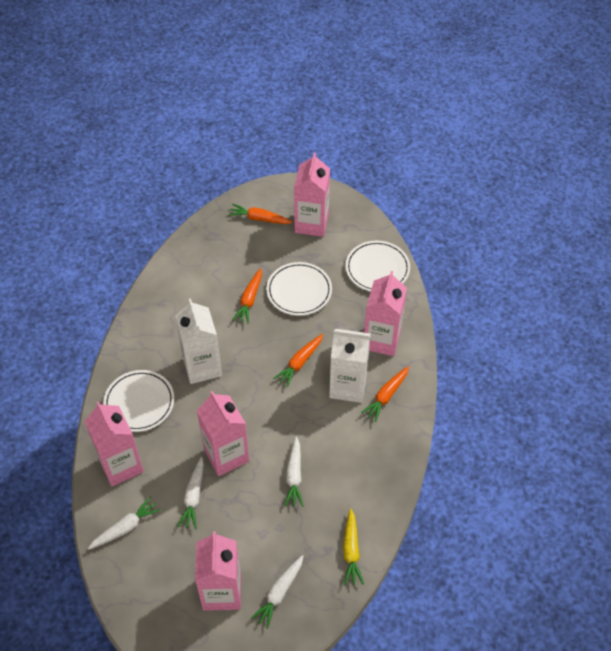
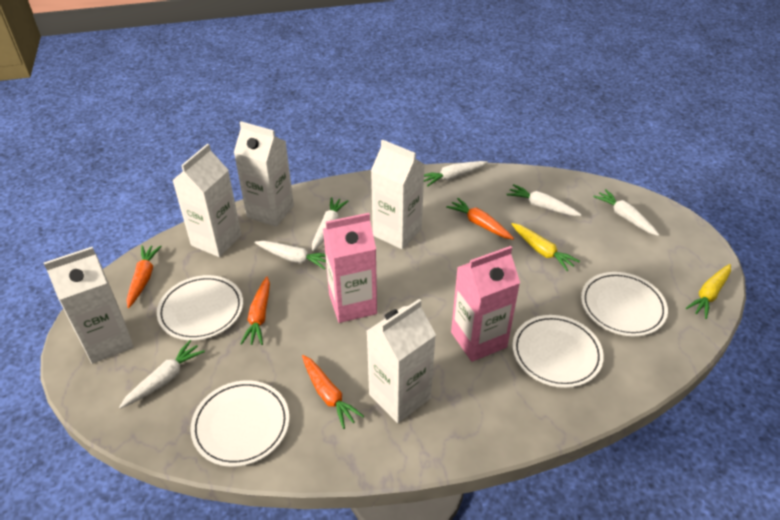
pink carton: 5 -> 2
white carrot: 4 -> 6
white carton: 2 -> 5
white plate: 3 -> 4
yellow carrot: 1 -> 2

